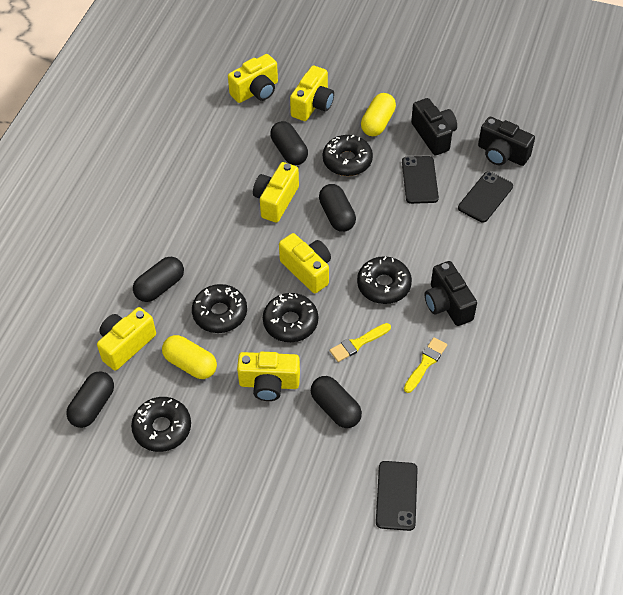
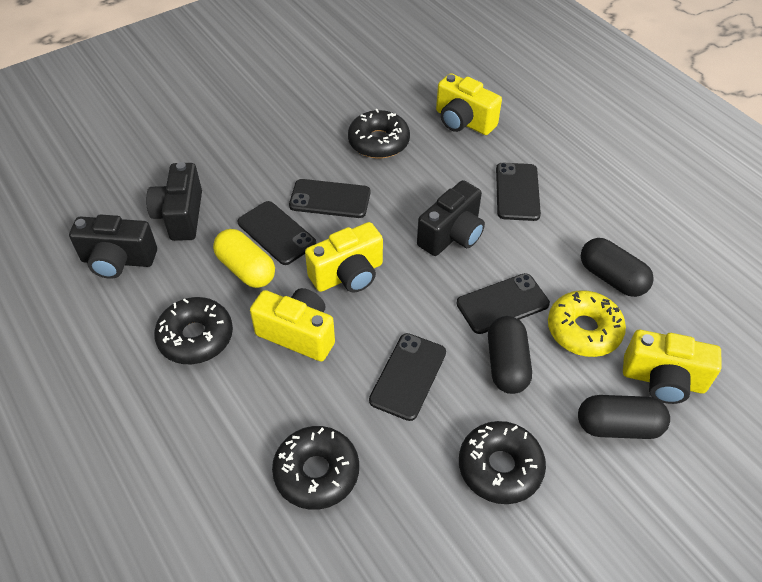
black capsule: 5 -> 3
black donut: 5 -> 4
black phone: 3 -> 5
yellow brush: 2 -> 0
yellow camera: 6 -> 4
yellow capsule: 2 -> 1
yellow donut: 0 -> 1

